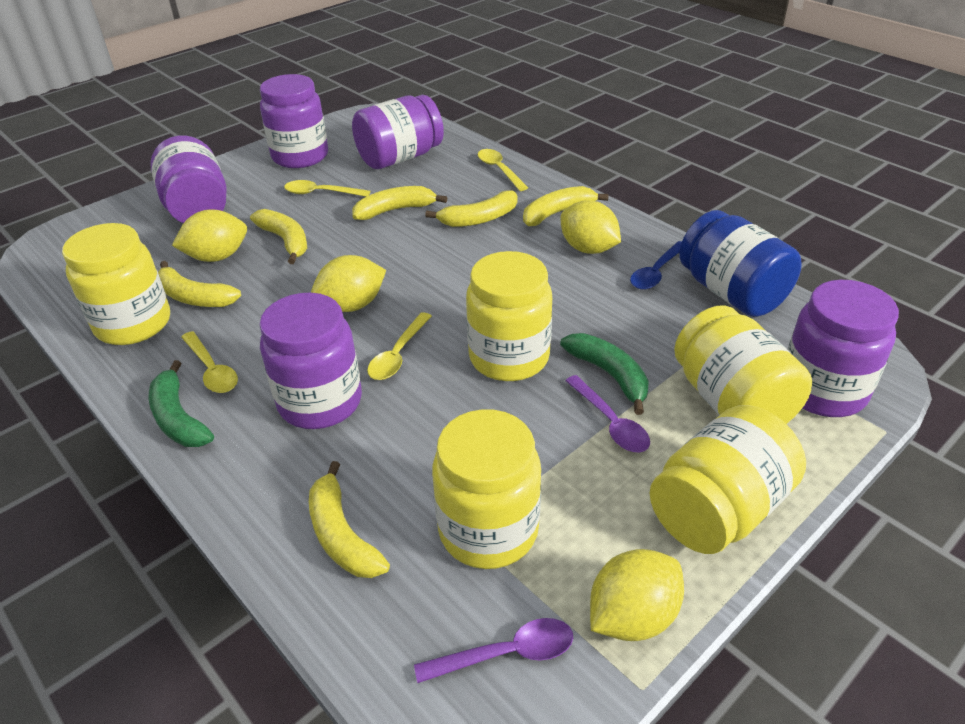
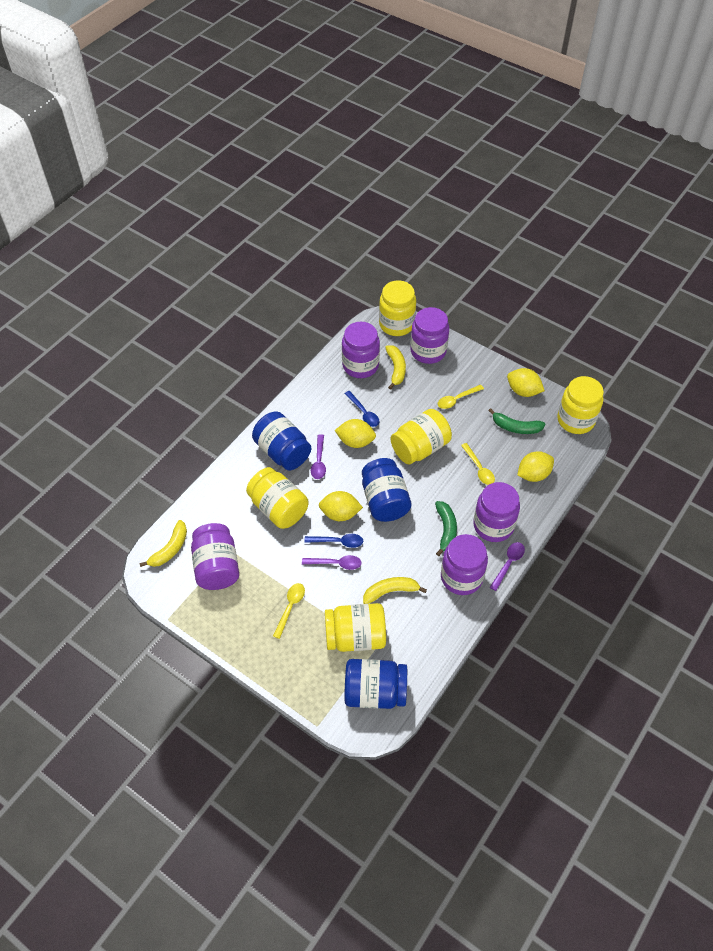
blue jar: 1 -> 3
blue spoon: 1 -> 2
purple spoon: 2 -> 3
yellow banana: 6 -> 3
yellow spoon: 4 -> 3

